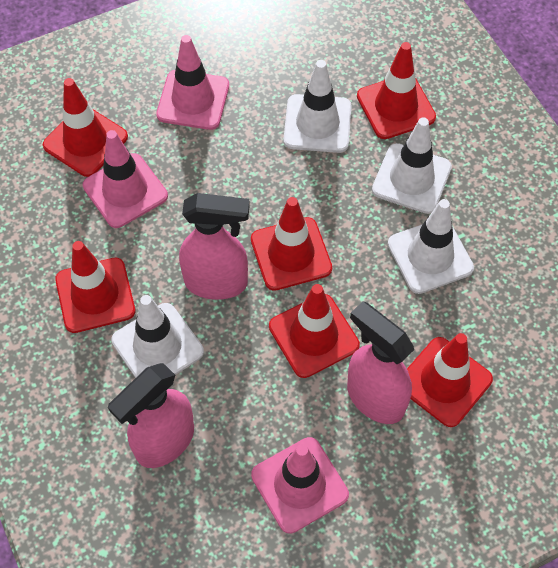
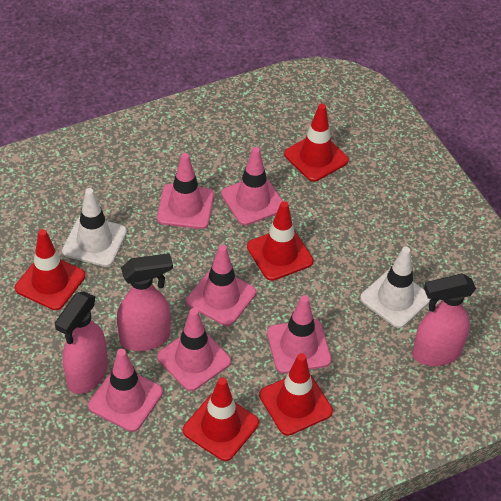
pink traffic cone: 3 -> 6
red traffic cone: 6 -> 5
white traffic cone: 4 -> 2

